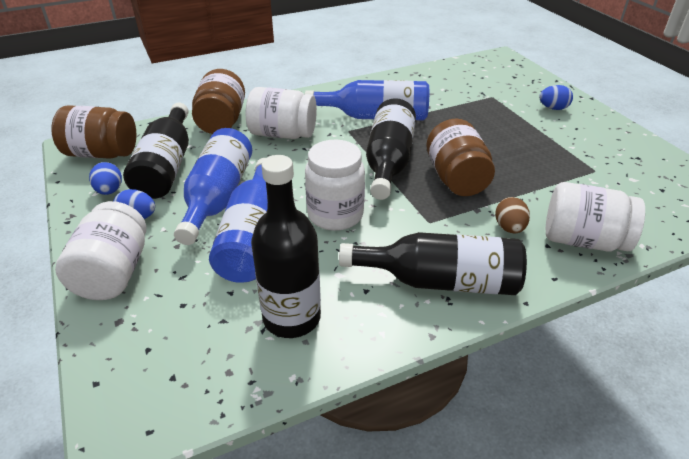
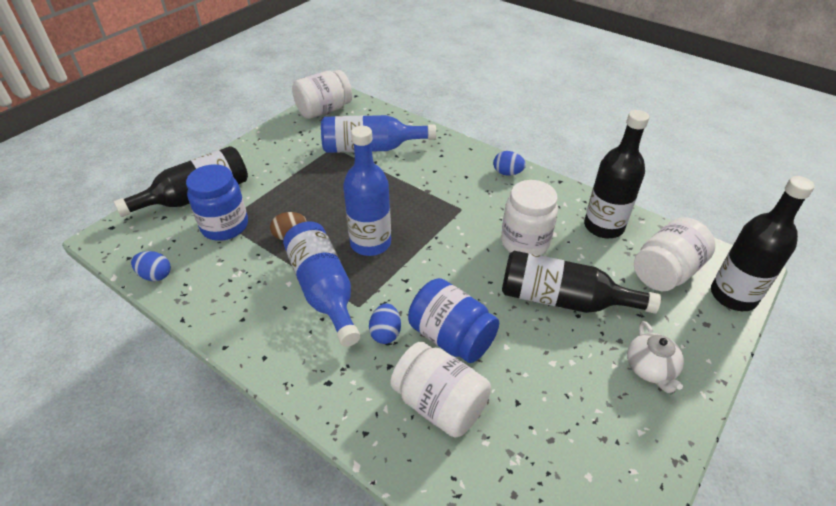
blue jar: 0 -> 2
brown jar: 3 -> 0
white teapot: 0 -> 1

